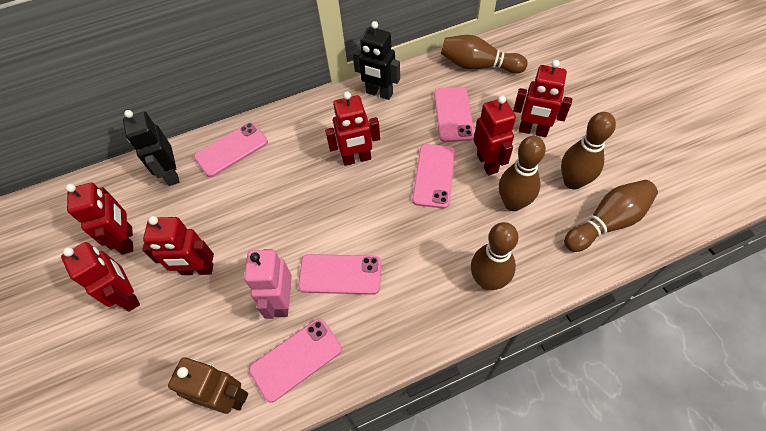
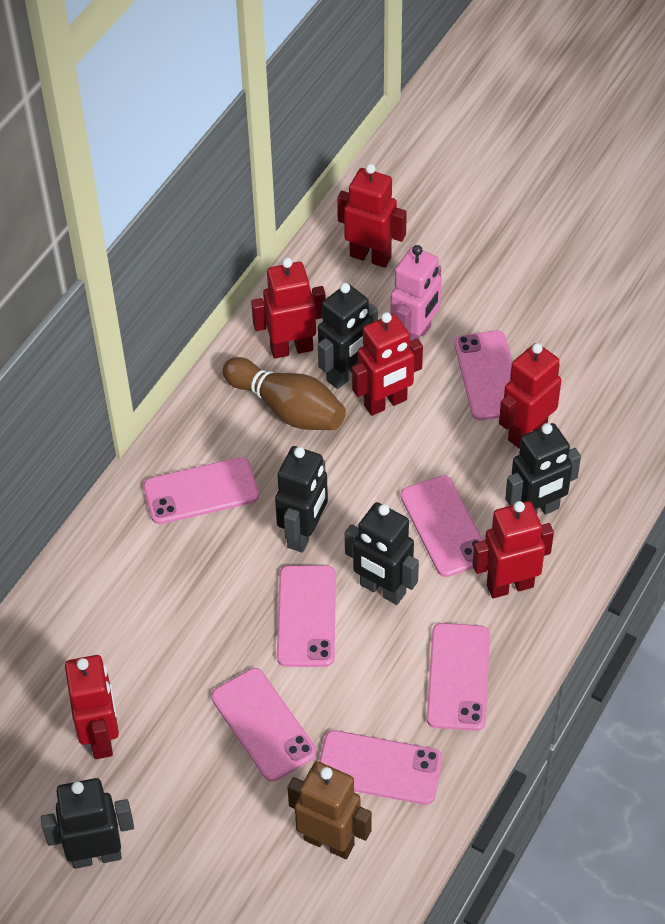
black robot: 2 -> 5
brown bowling pin: 5 -> 1
pink phone: 5 -> 7

